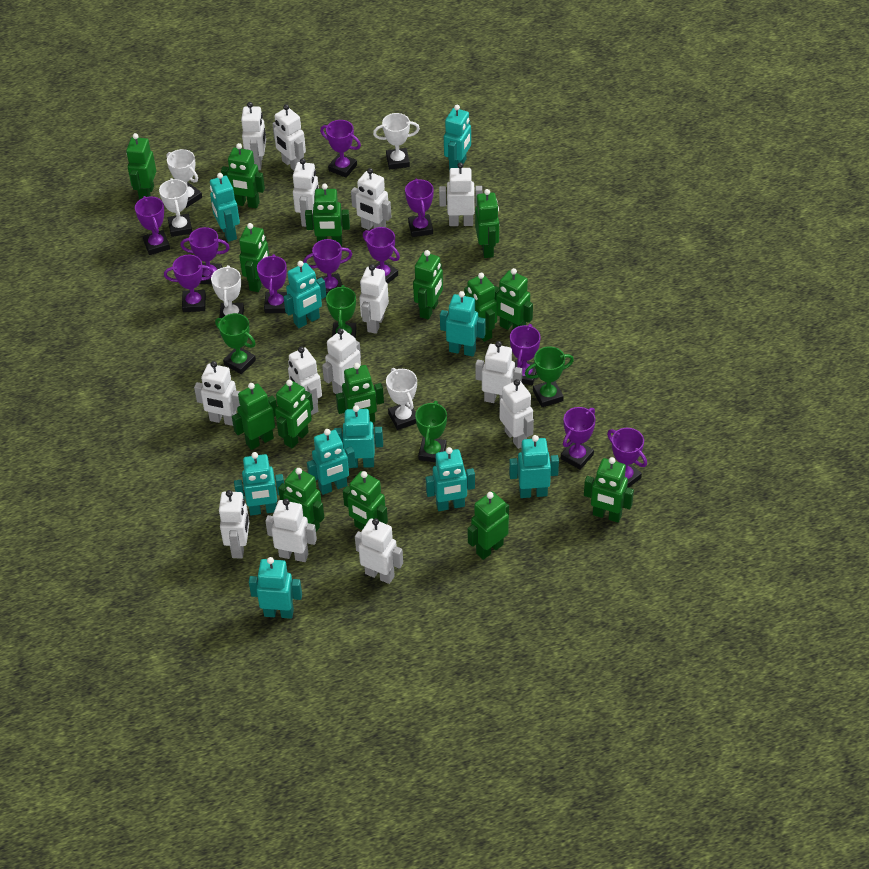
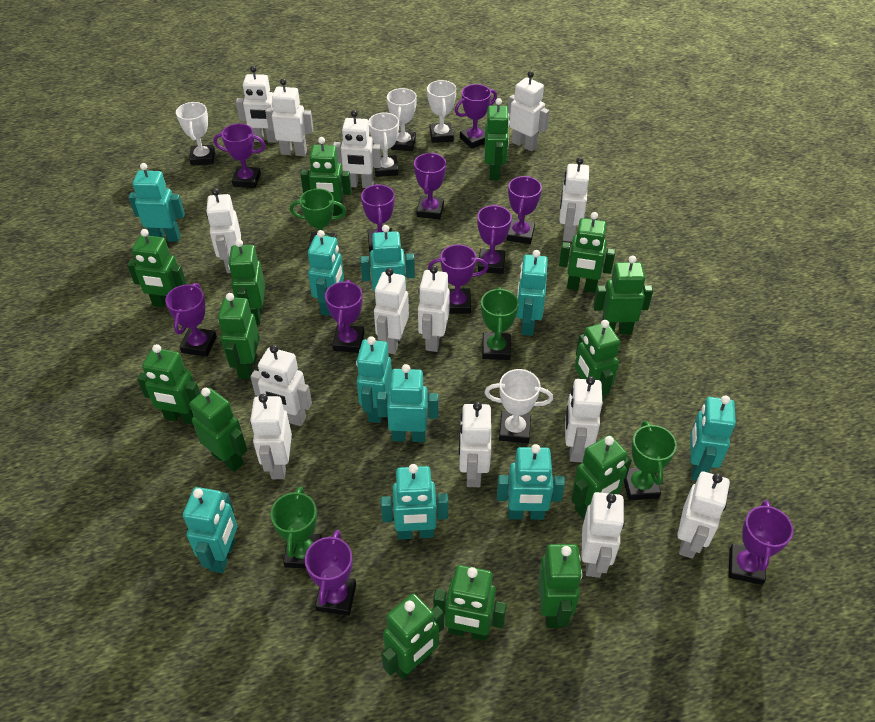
green robot: 15 -> 14

